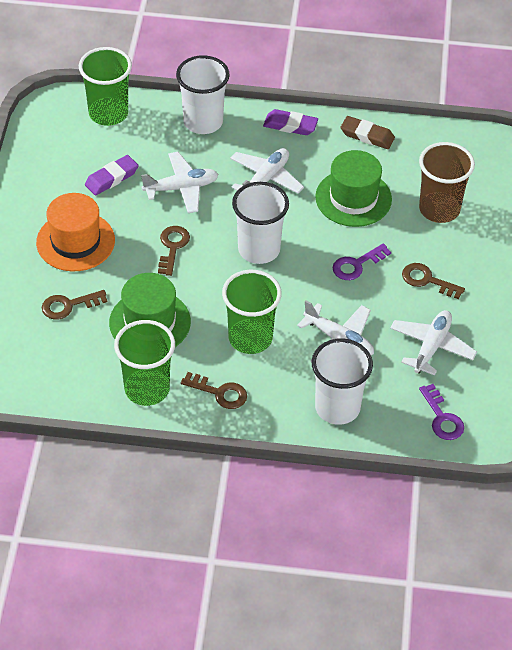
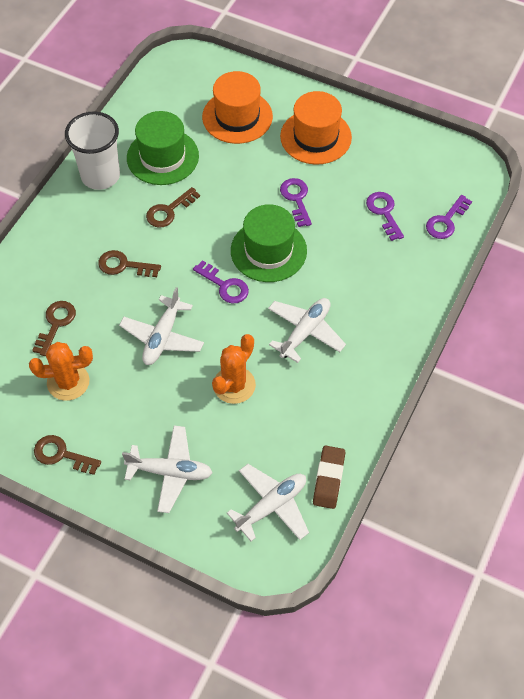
brown cup: 1 -> 0
green cup: 3 -> 0
orange cactus: 0 -> 2
orange hat: 1 -> 2
purple eraser: 2 -> 0
purple key: 2 -> 4
white cup: 3 -> 1

